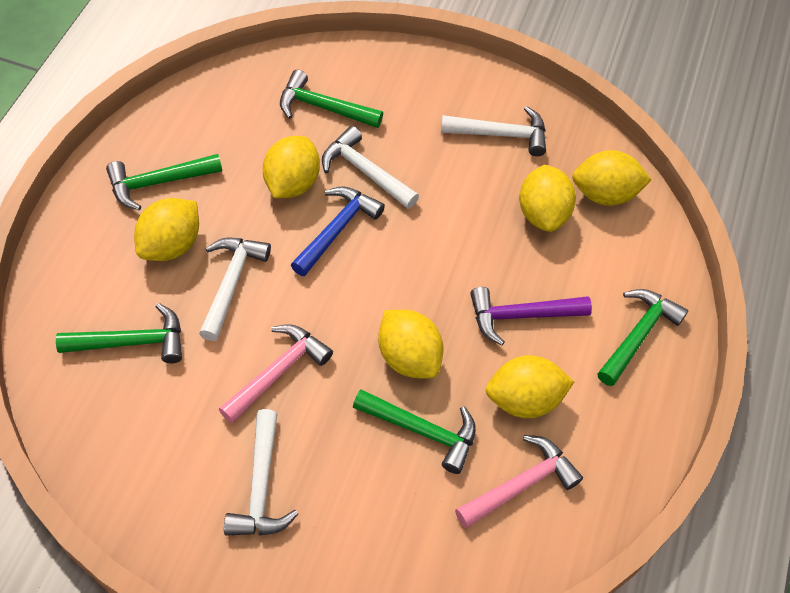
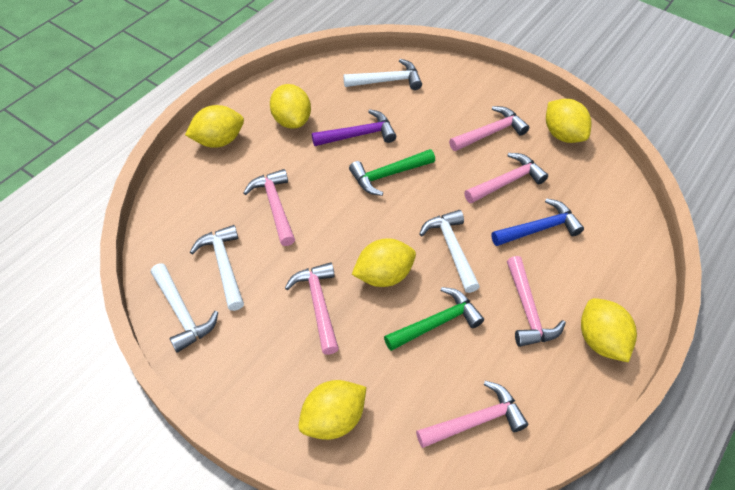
green hammer: 5 -> 2
pink hammer: 2 -> 6

